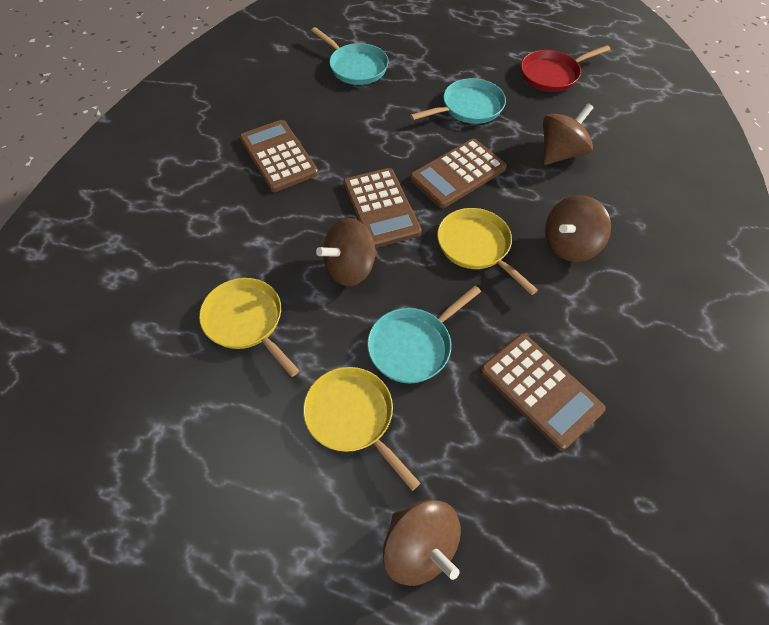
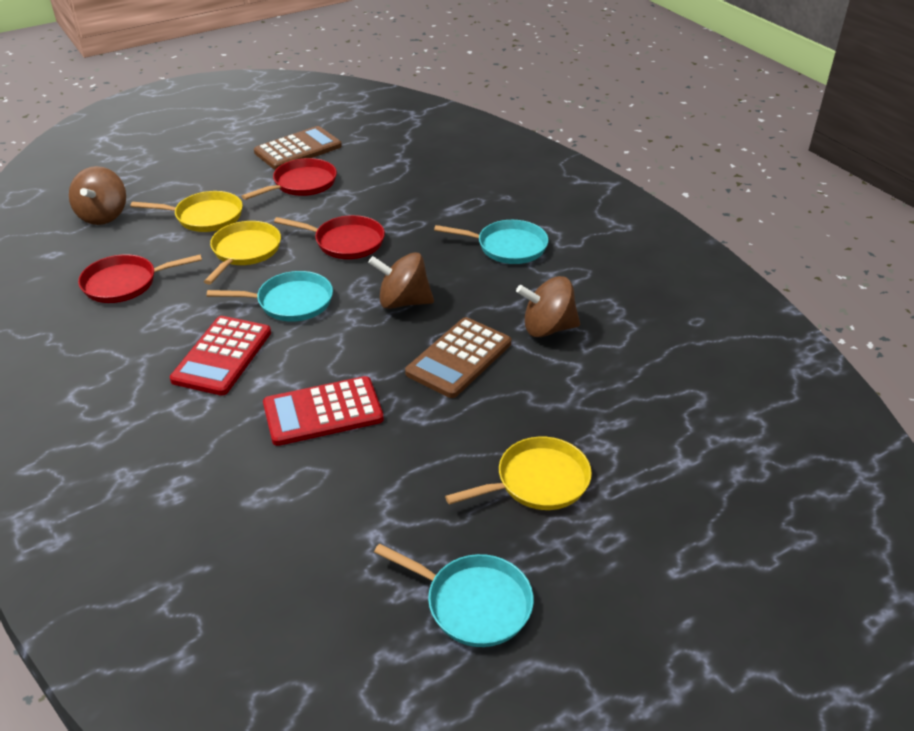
brown calculator: 4 -> 2
brown spinning top: 4 -> 3
red calculator: 0 -> 2
red pan: 1 -> 3

